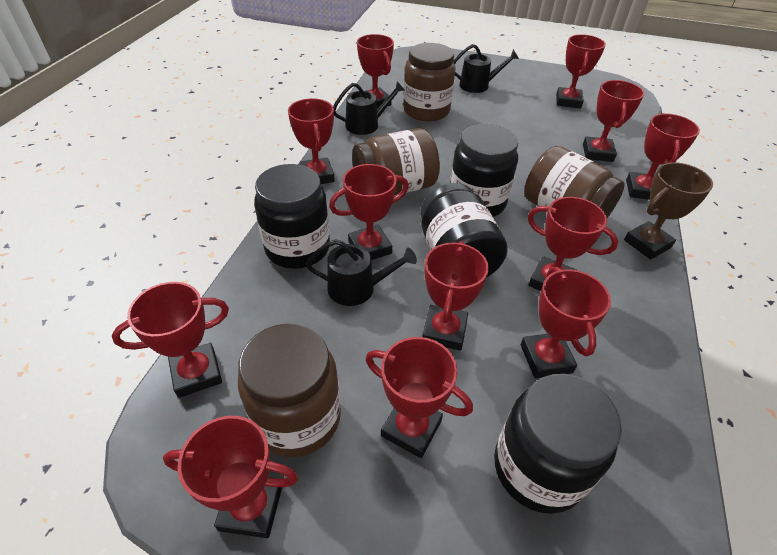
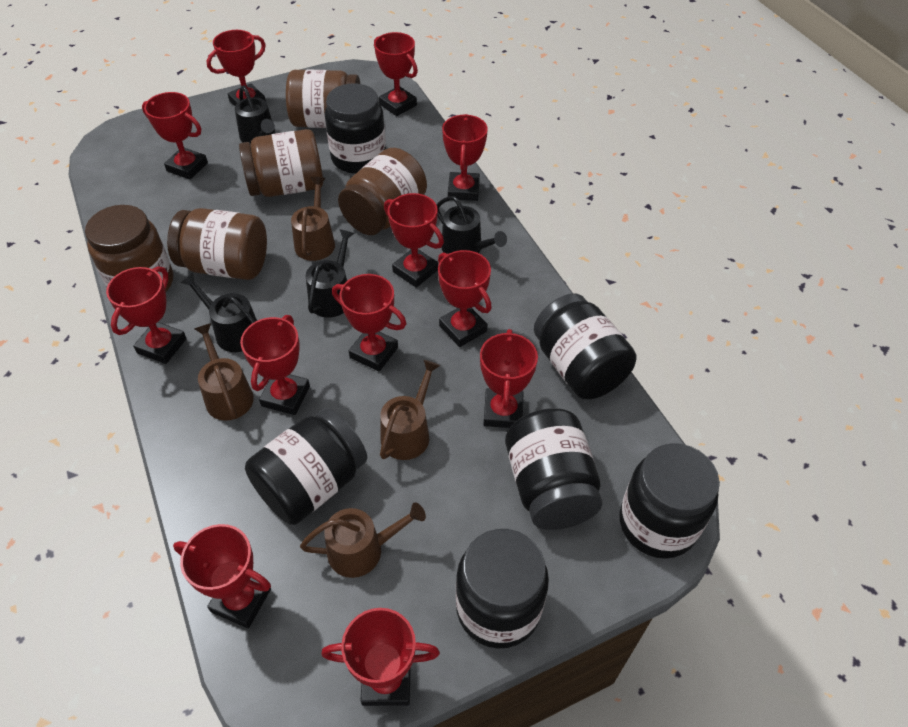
black jar: 4 -> 6
black watering can: 3 -> 4
brown jar: 4 -> 5
brown trophy: 1 -> 0
brown watering can: 0 -> 4

